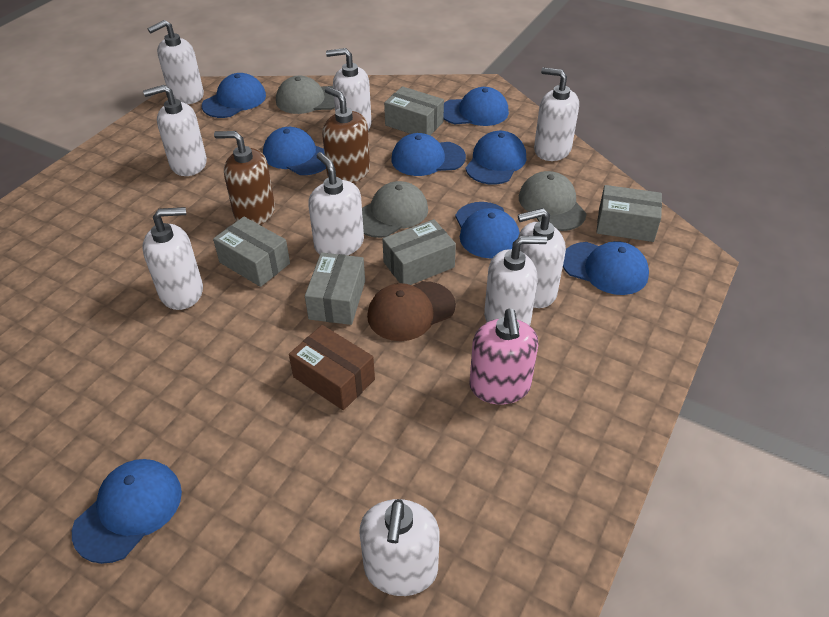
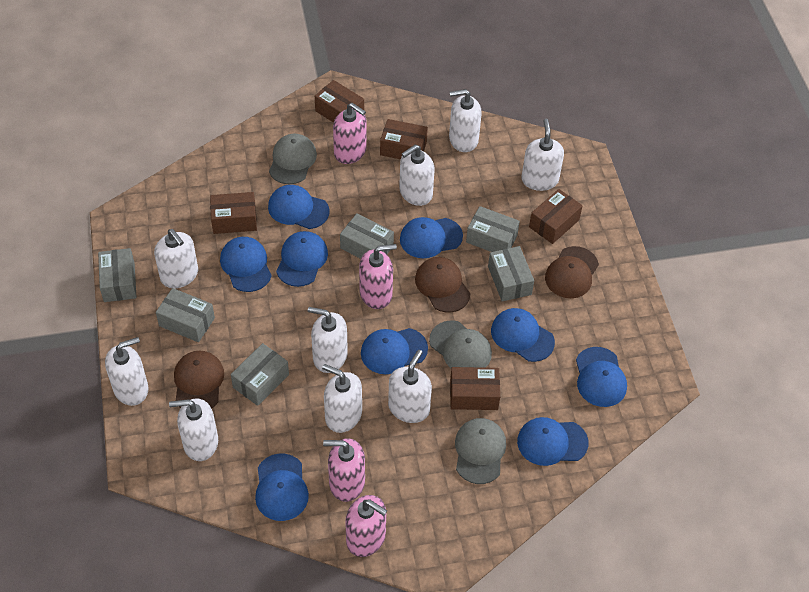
blue cap: 8 -> 9
brown box: 1 -> 5
brown cap: 1 -> 3
brown soap dispenser: 2 -> 0
grey box: 5 -> 6
pink soap dispenser: 1 -> 4

